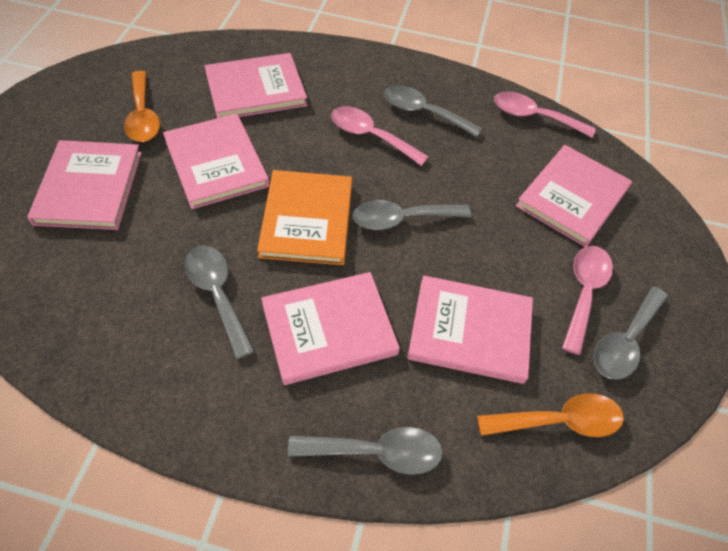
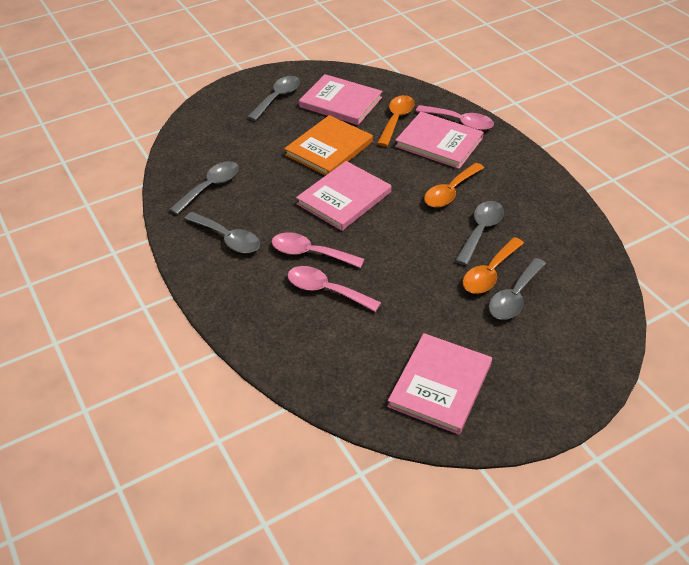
orange spoon: 2 -> 3
pink book: 6 -> 4

